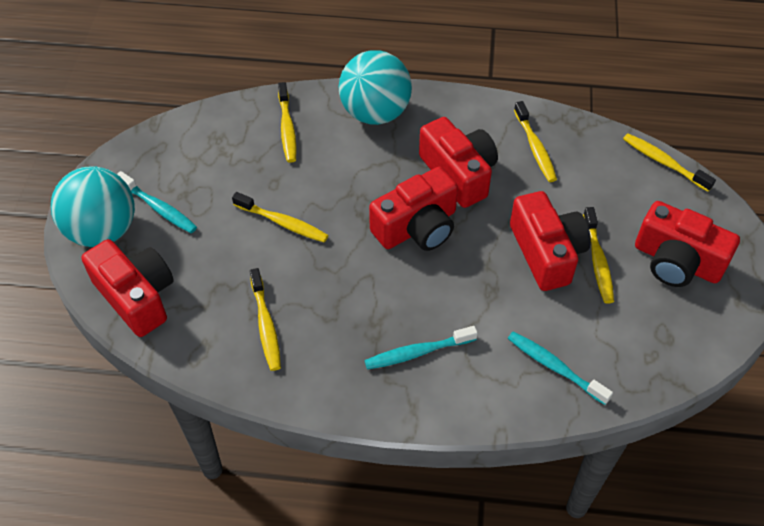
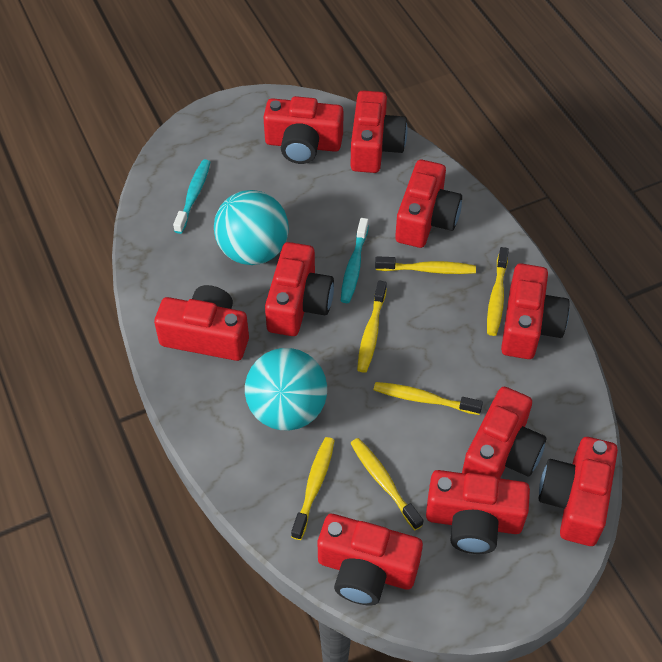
red camera: 5 -> 10
turquoise toothbrush: 3 -> 2

